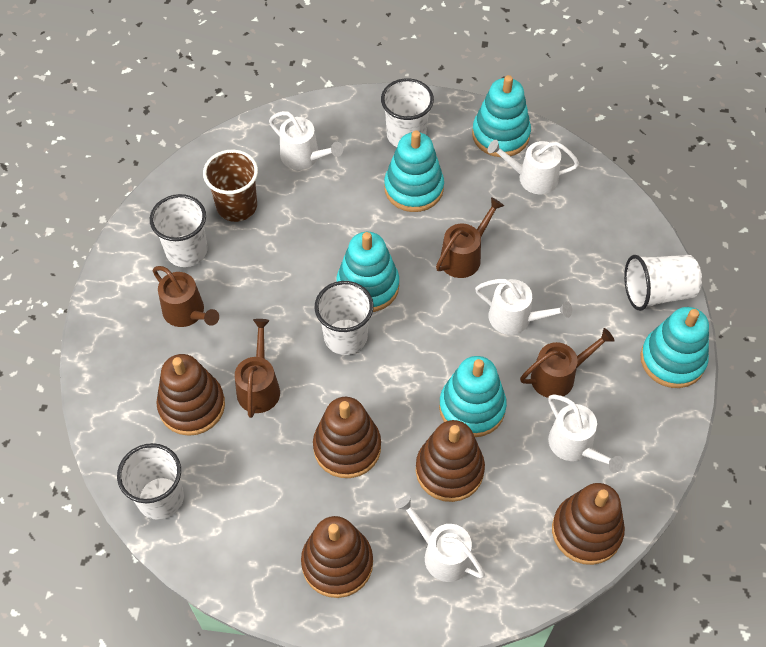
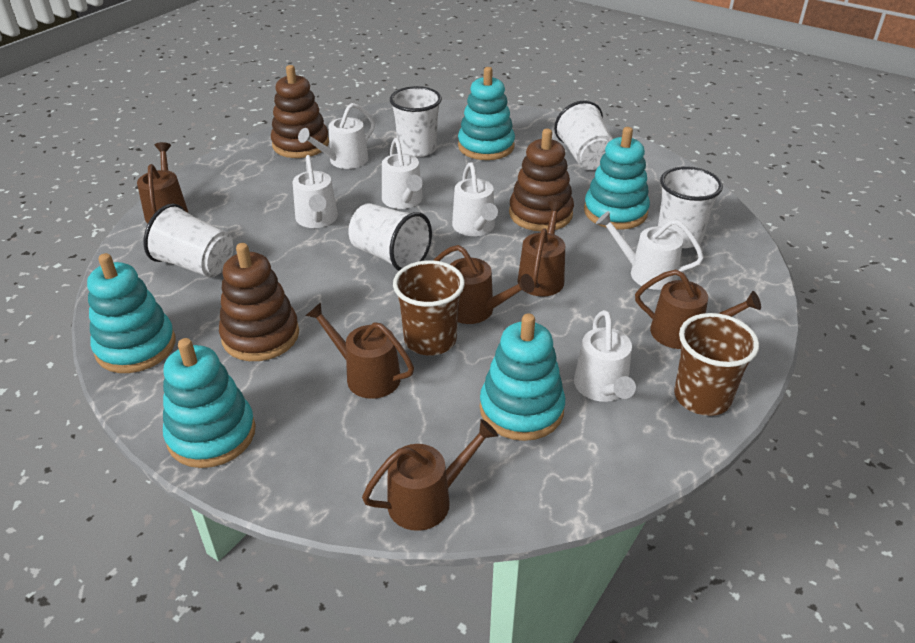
brown cup: 1 -> 2
brown stacking toy: 5 -> 3
brown watering can: 4 -> 6
white watering can: 5 -> 6

